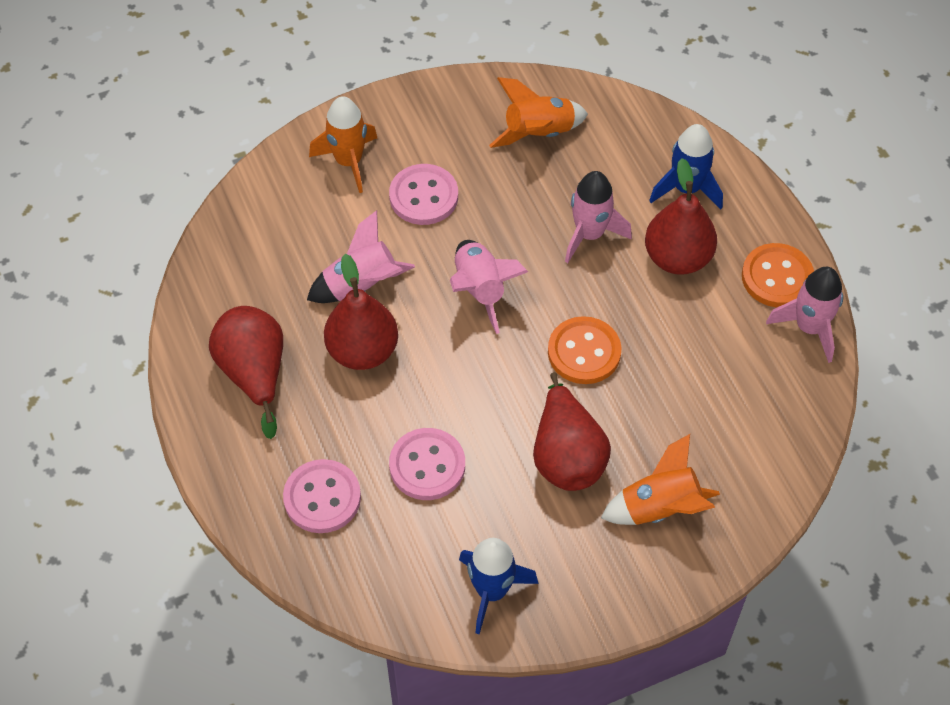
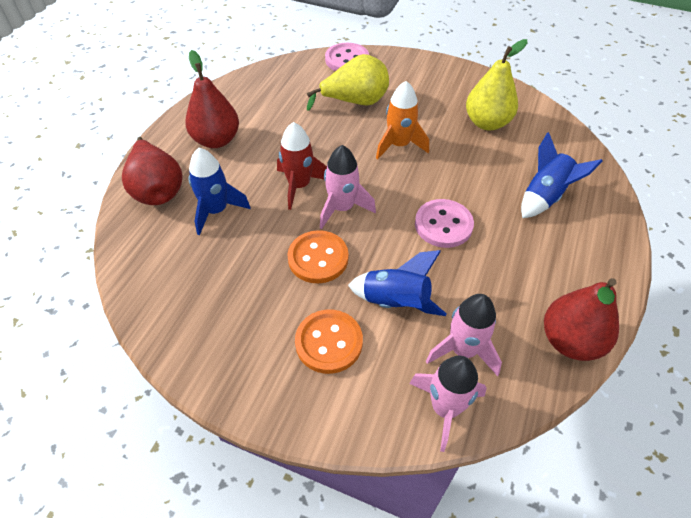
blue rocket: 2 -> 3
orange rocket: 3 -> 1
pink button: 3 -> 2
pink rocket: 4 -> 3
red pear: 4 -> 3
red rocket: 0 -> 1
yellow pear: 0 -> 2

